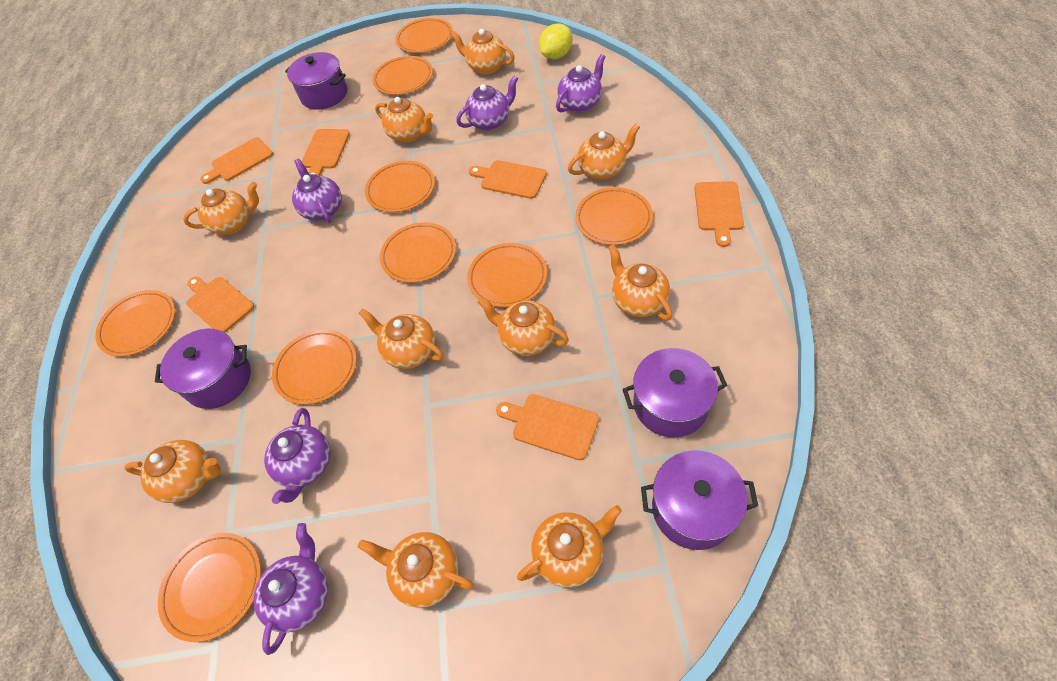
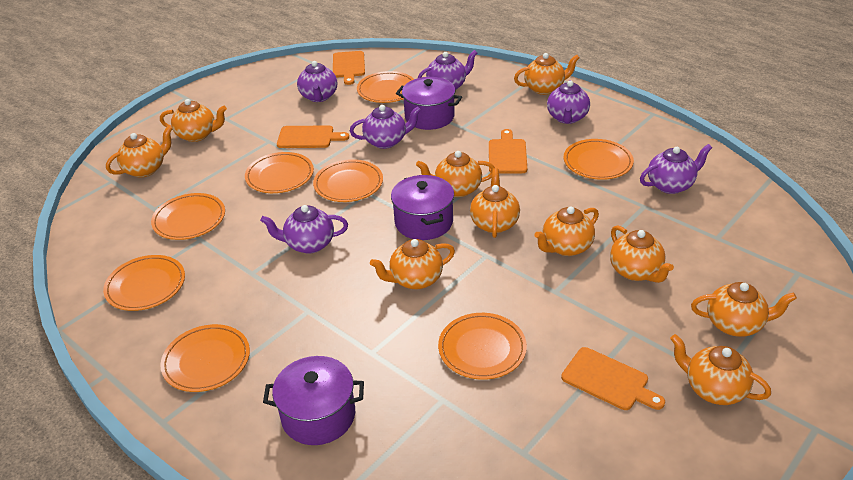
orange cutting board: 6 -> 4
orange plate: 9 -> 8
purple pot: 4 -> 3
purple teapot: 5 -> 6
yellow lemon: 1 -> 0

